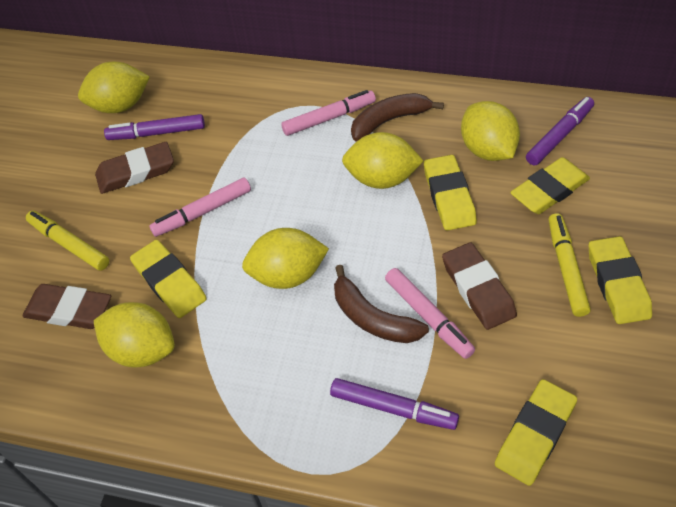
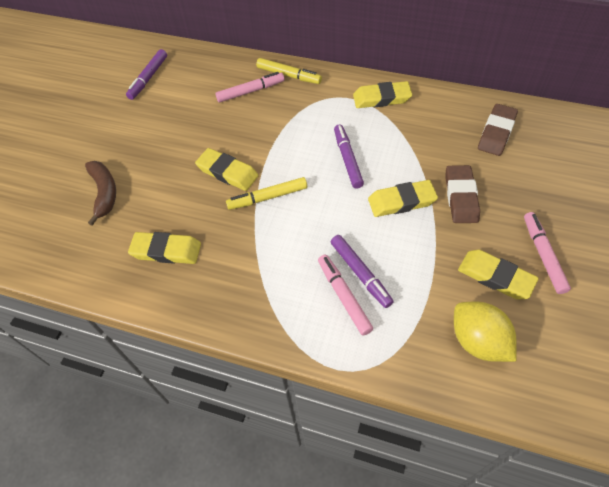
brown banana: 2 -> 1
brown eraser: 3 -> 2
yellow lemon: 5 -> 1

